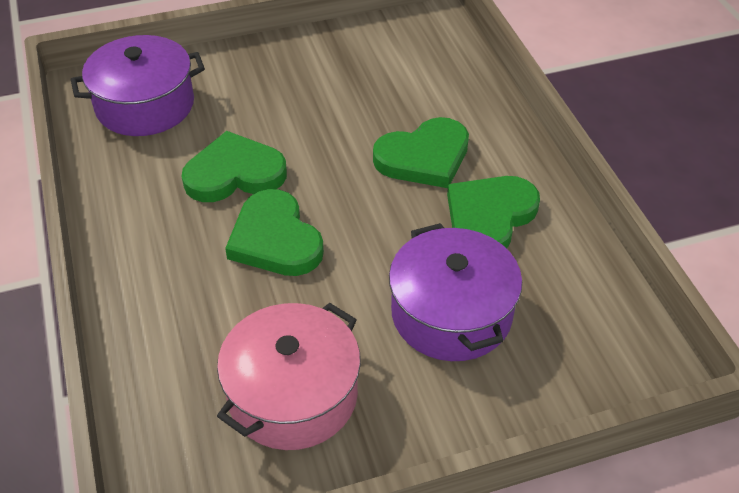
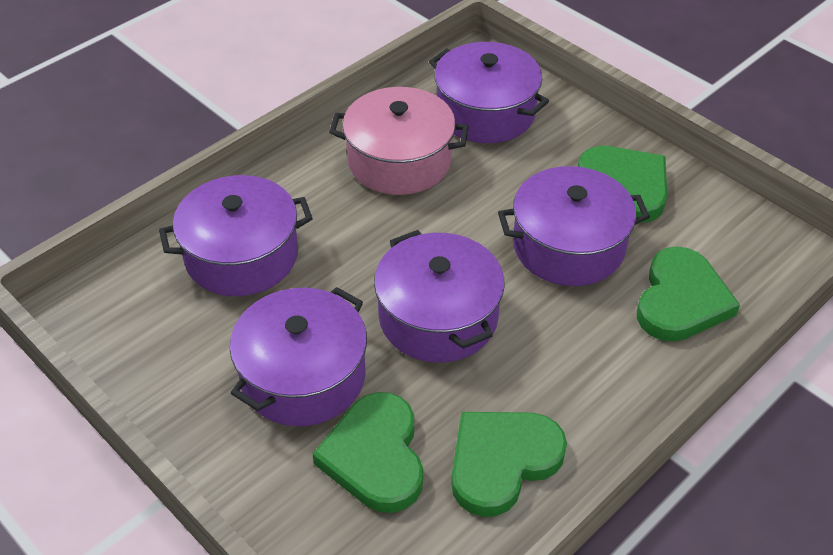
purple pot: 2 -> 5

